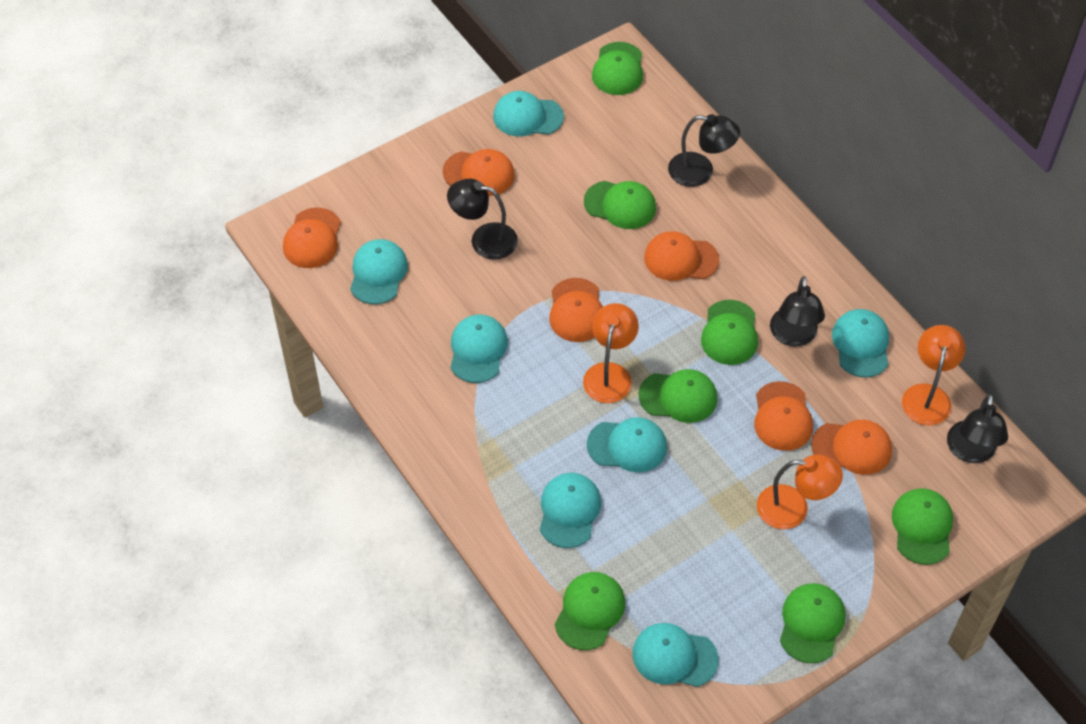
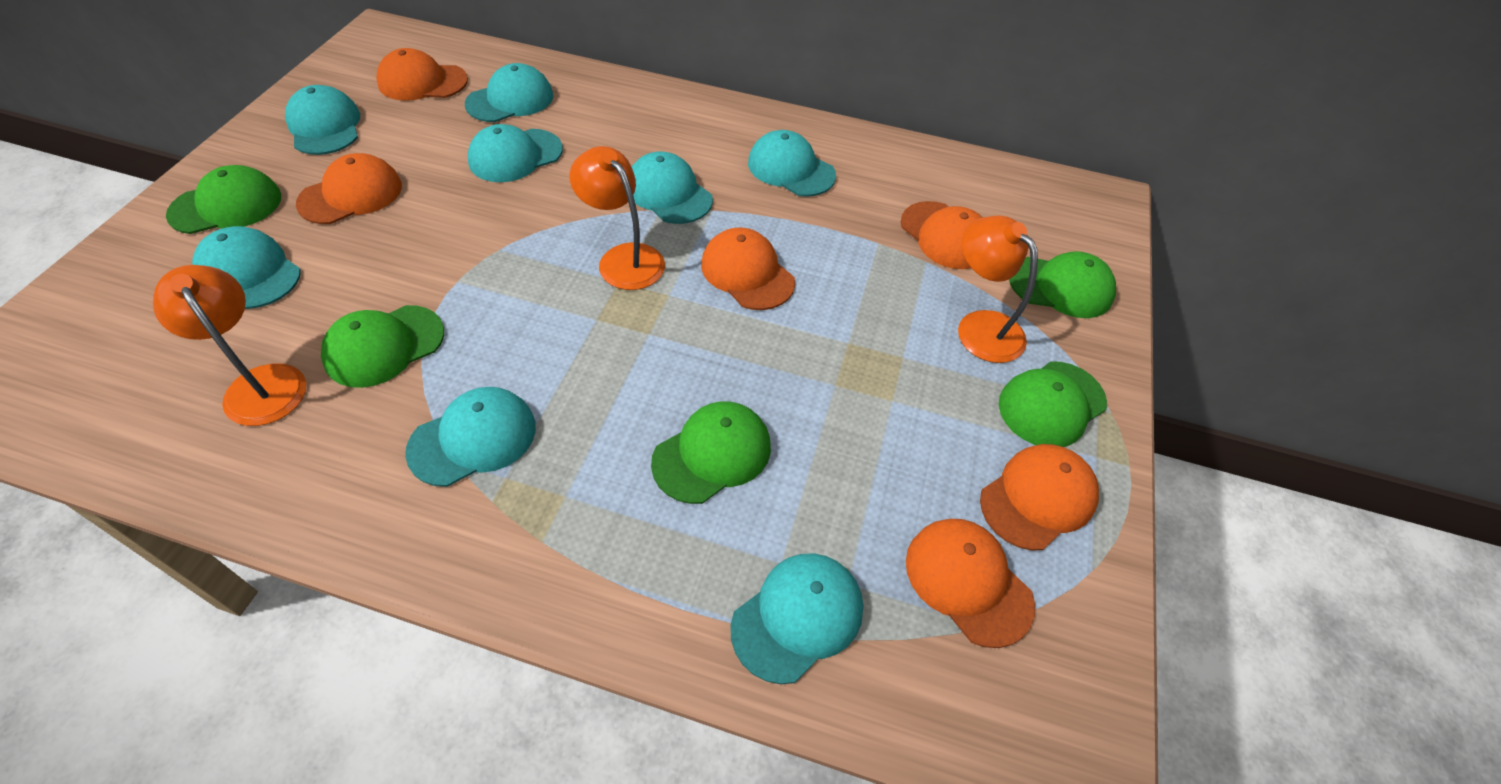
black lamp: 4 -> 0
green cap: 7 -> 5
turquoise cap: 7 -> 8

